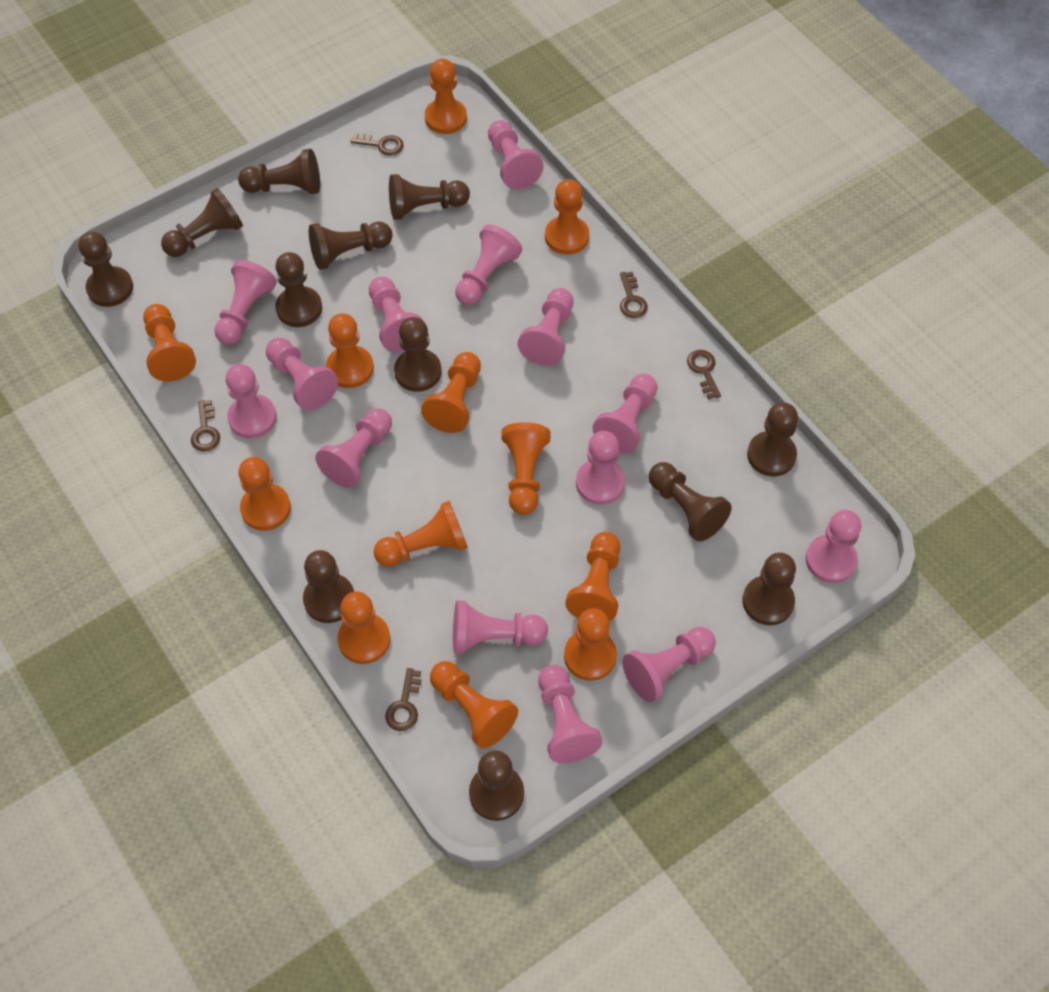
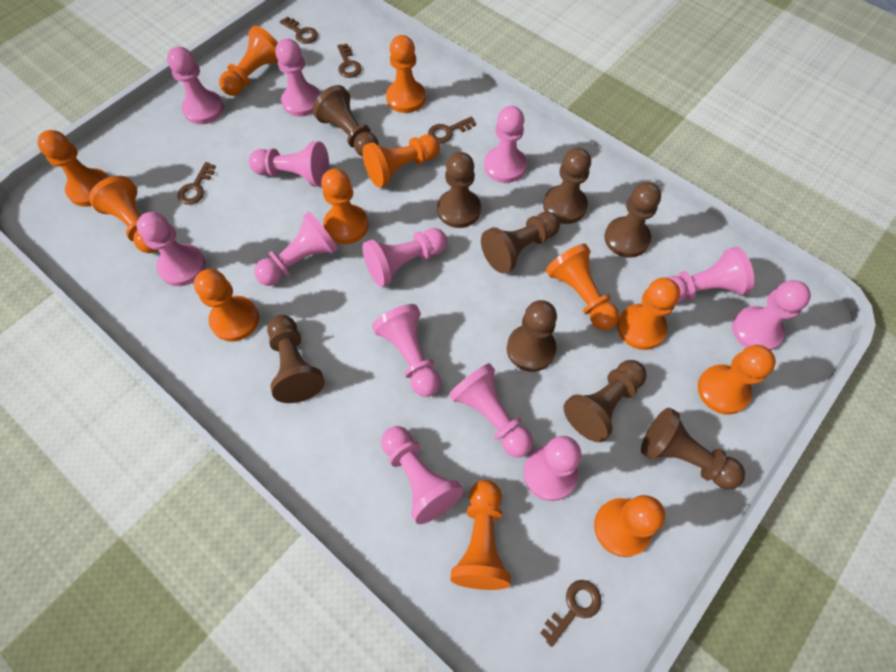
brown pawn: 12 -> 9
pink pawn: 14 -> 13

